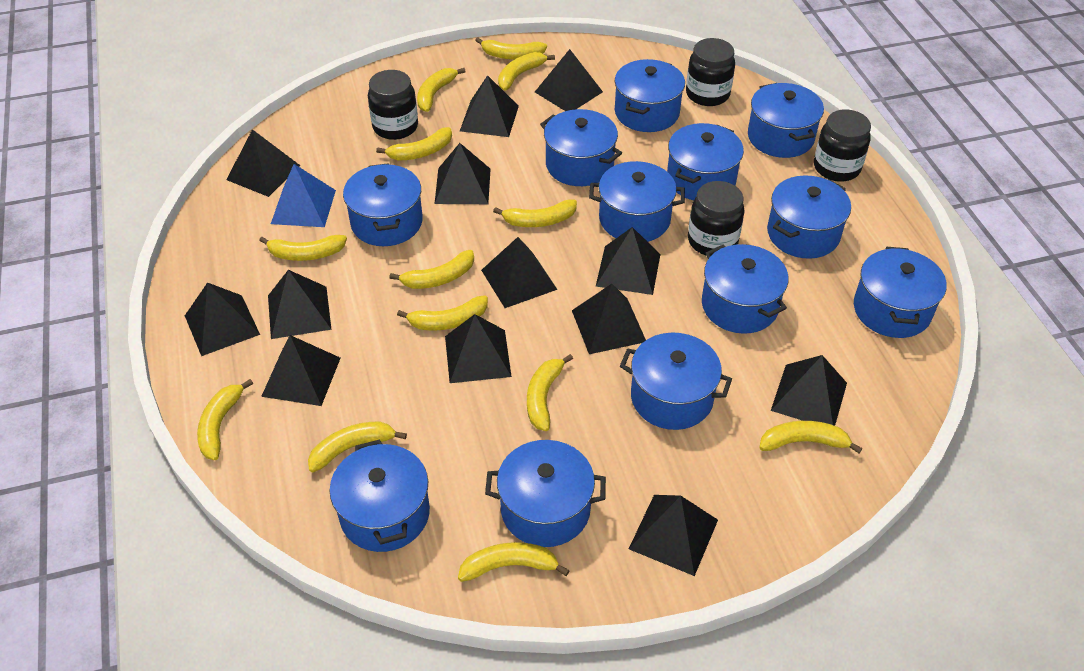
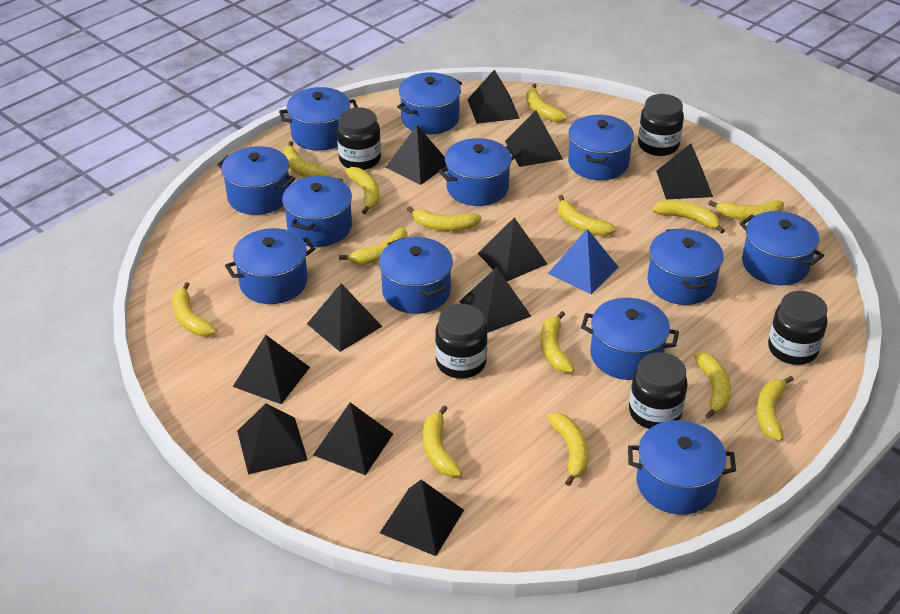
black jar: 4 -> 5
black pyramid: 13 -> 11
yellow banana: 13 -> 14

